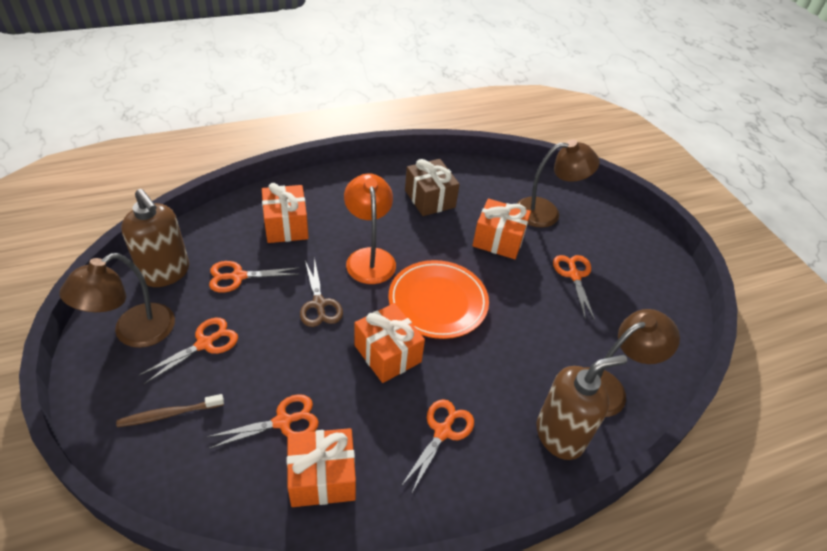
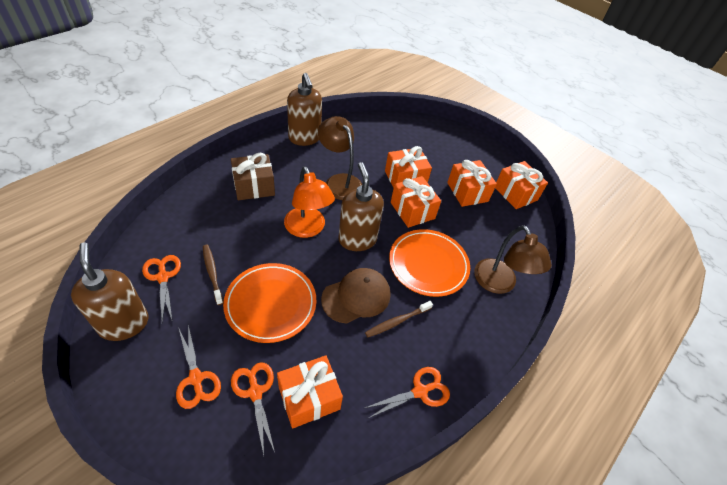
brown cap: 0 -> 1
brown lamp: 3 -> 2
brown scissors: 1 -> 0
brown soap dispenser: 2 -> 3
brown toothbrush: 1 -> 2
orange gift: 4 -> 5
orange plate: 1 -> 2
orange scissors: 5 -> 4

